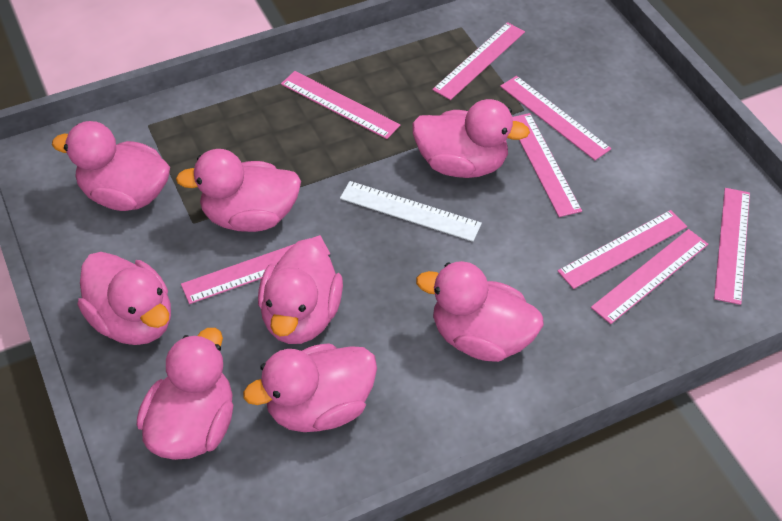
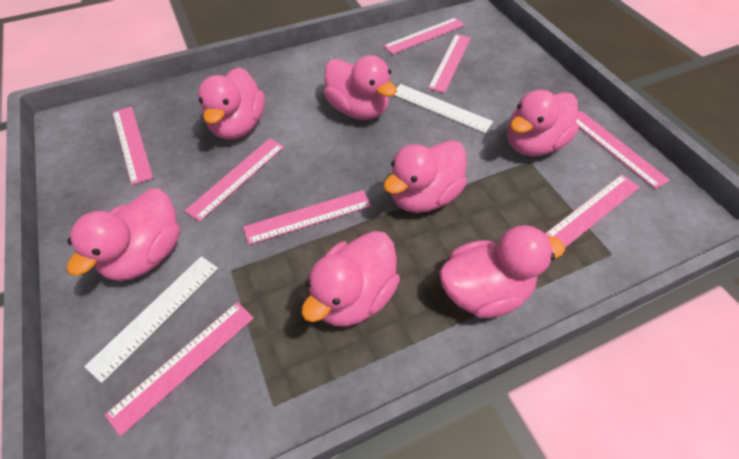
pink duck: 8 -> 7
white ruler: 1 -> 2

